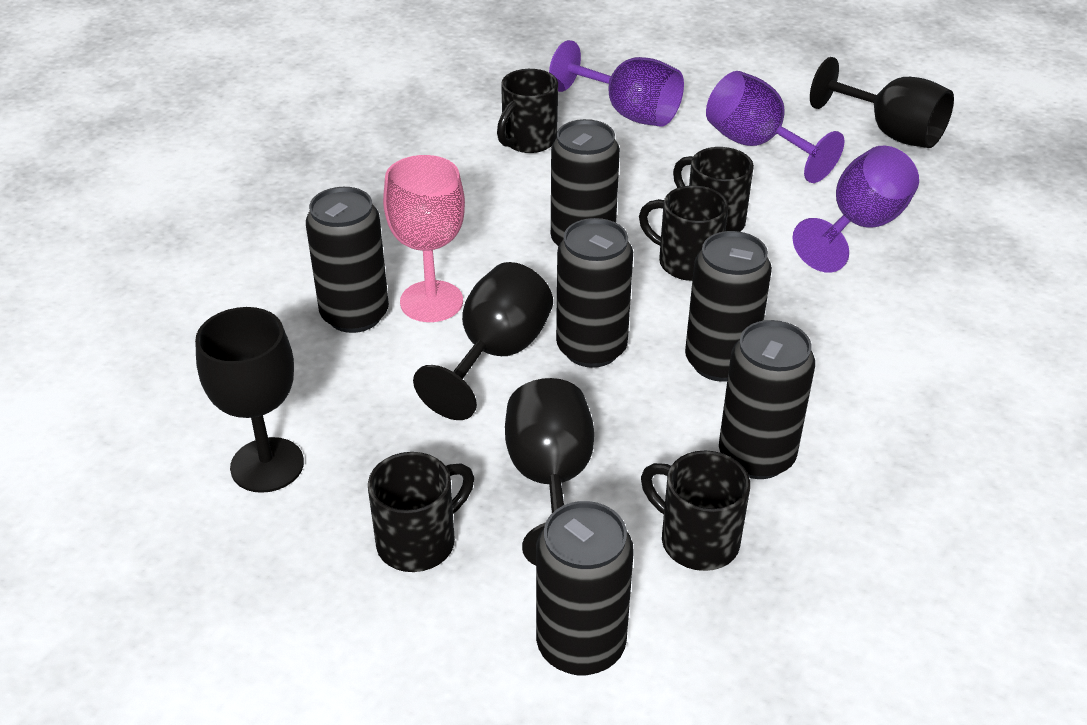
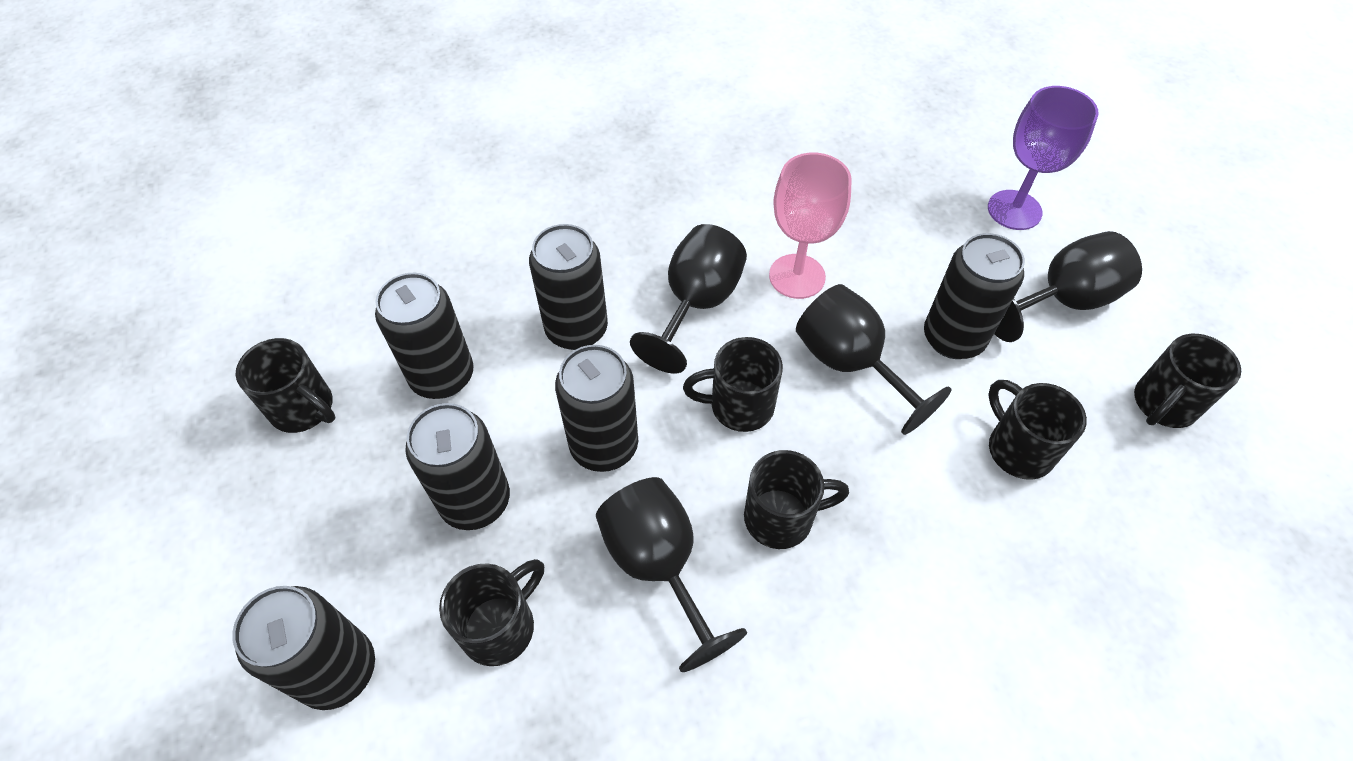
black mug: 5 -> 6
purple goblet: 3 -> 1

